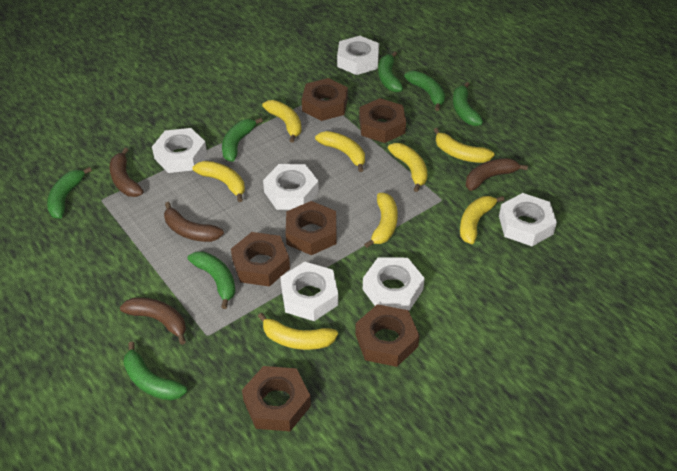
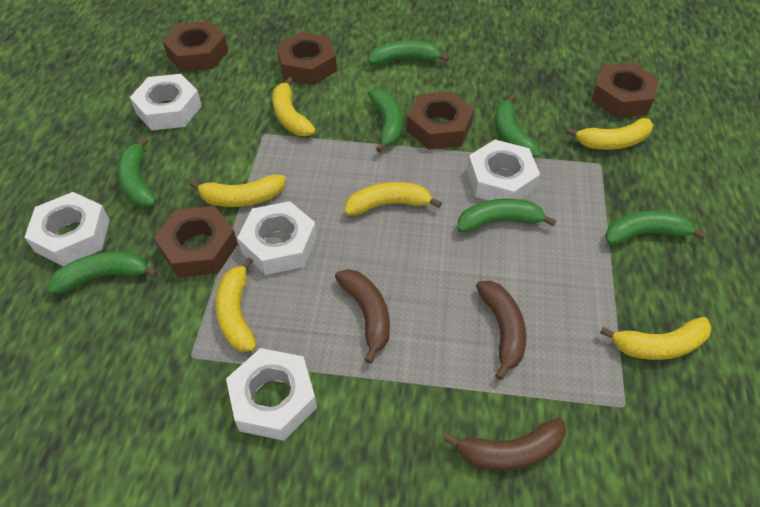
brown banana: 4 -> 3
brown nut: 6 -> 5
white nut: 6 -> 5
yellow banana: 8 -> 6

